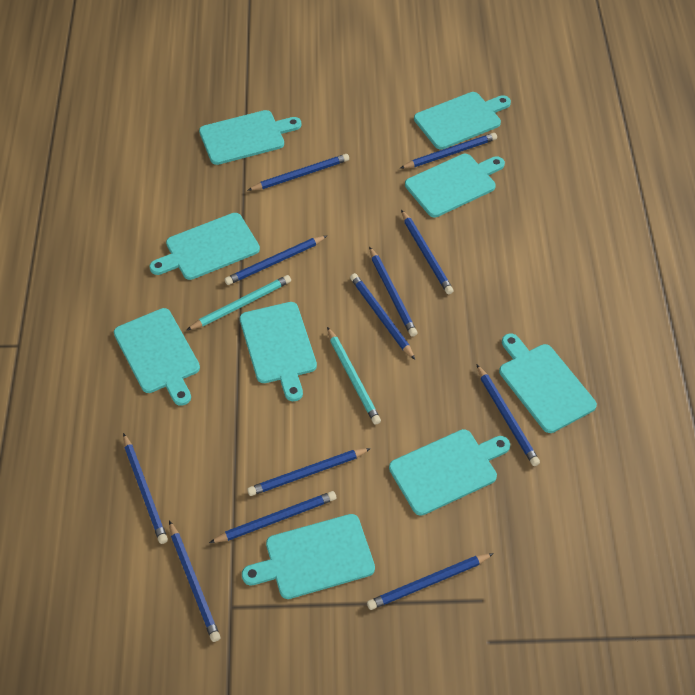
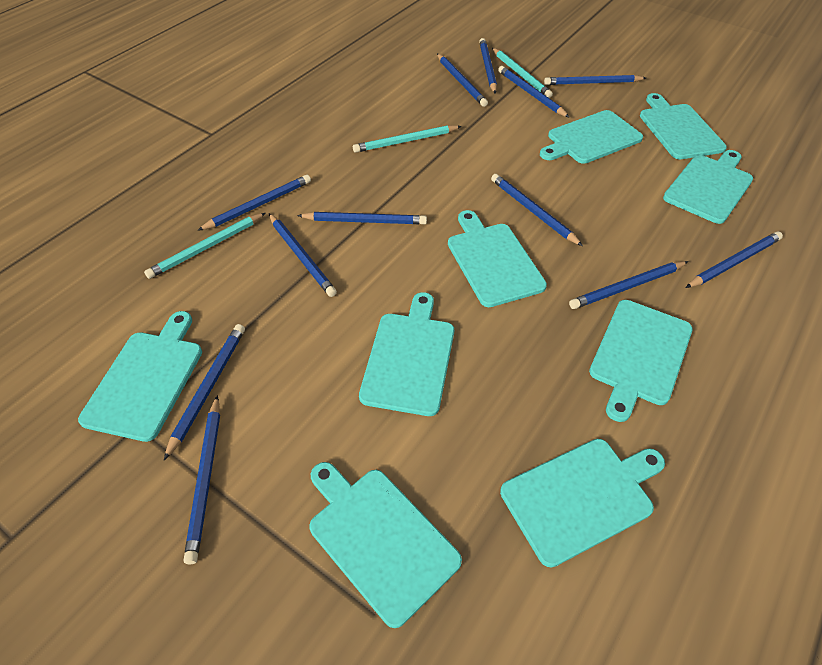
turquoise pencil: 2 -> 3

